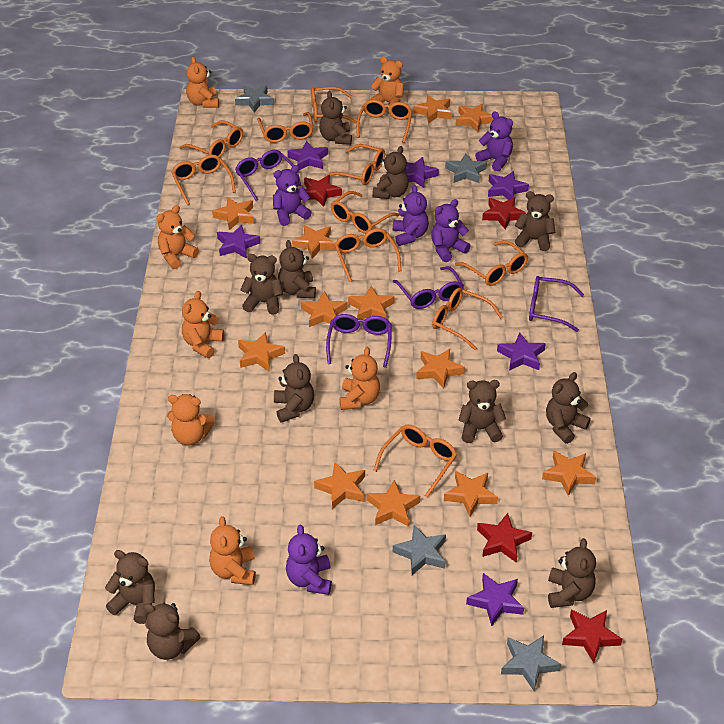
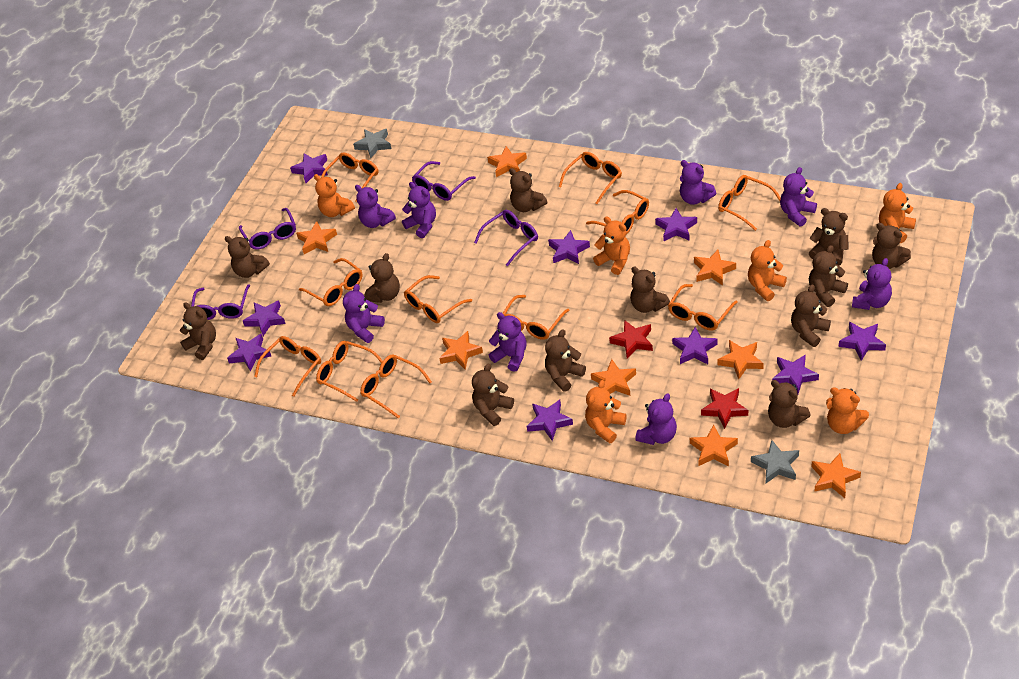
brown teddy bear: 11 -> 12
grey star: 4 -> 2
orange star: 12 -> 8
orange teddy bear: 7 -> 6
purple star: 6 -> 9
purple teddy bear: 5 -> 8
red star: 4 -> 2

